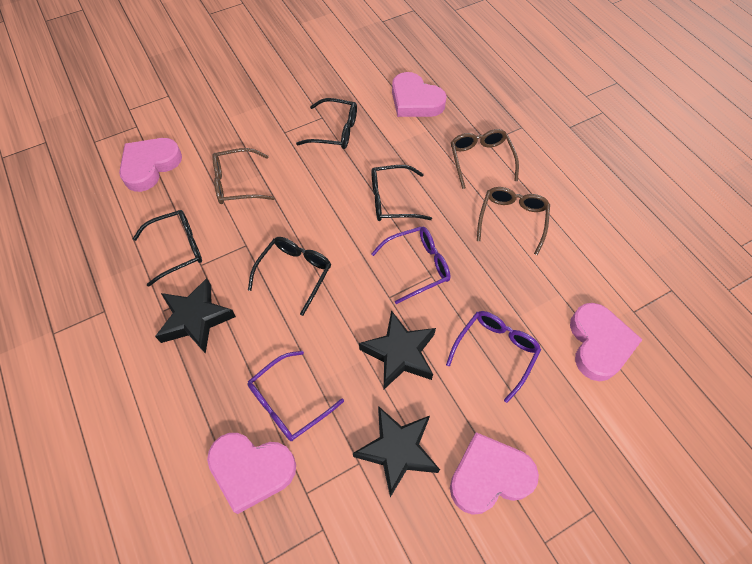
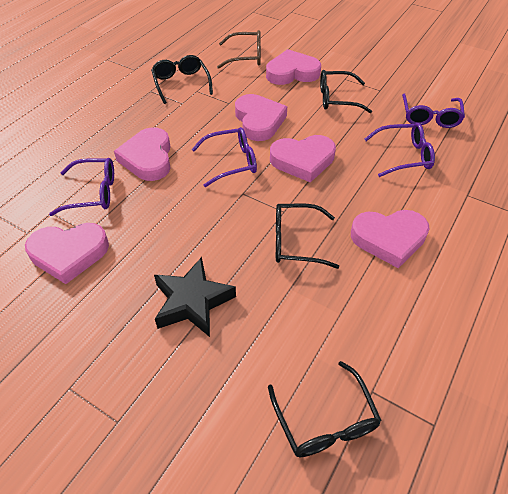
black star: 3 -> 1
brown glasses: 3 -> 1
pink heart: 5 -> 6
purple glasses: 3 -> 4

